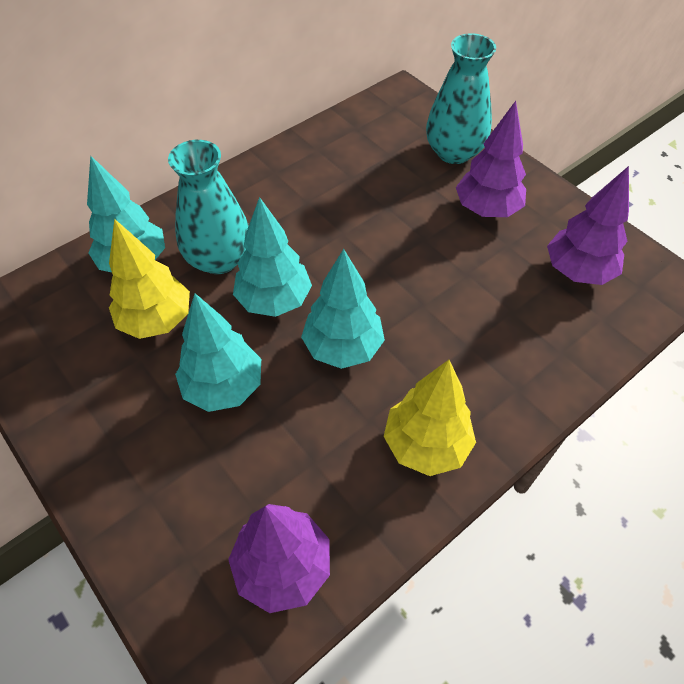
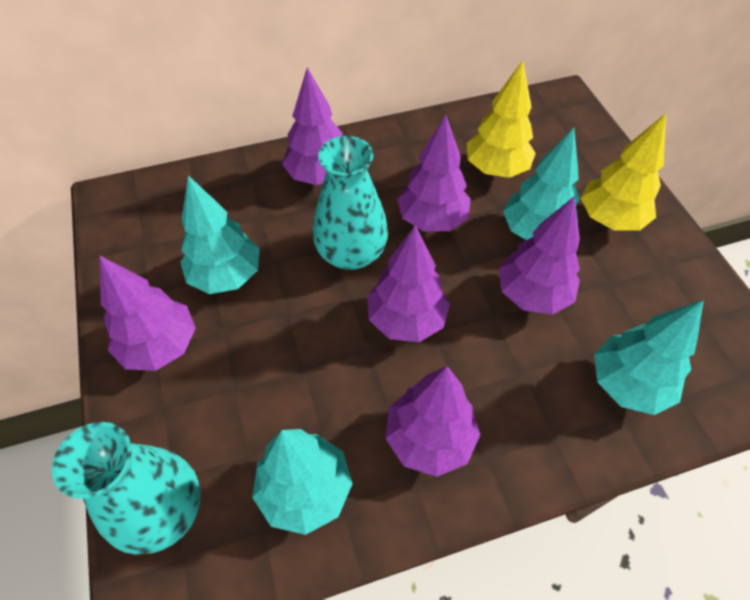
purple tree: 3 -> 6

